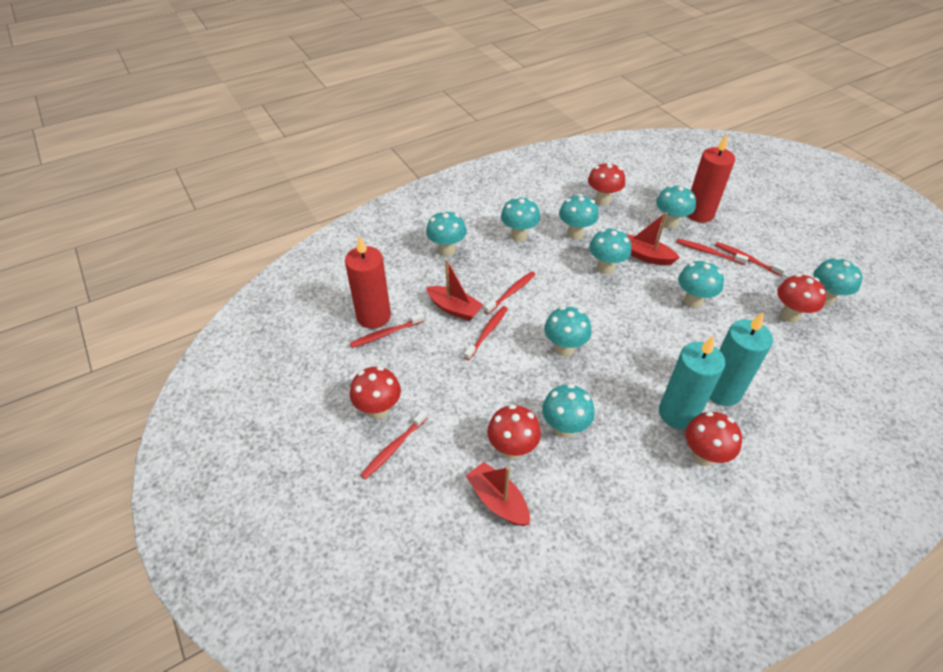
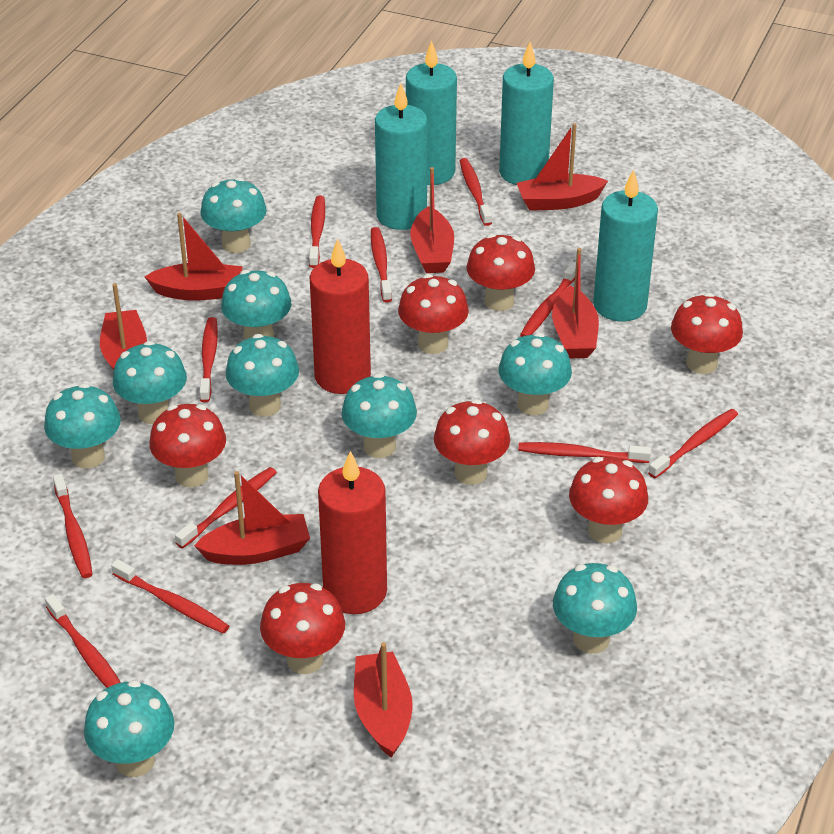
red boat: 3 -> 7
red mushroom: 5 -> 7
red toothbrush: 6 -> 11
turquoise candle: 2 -> 4

